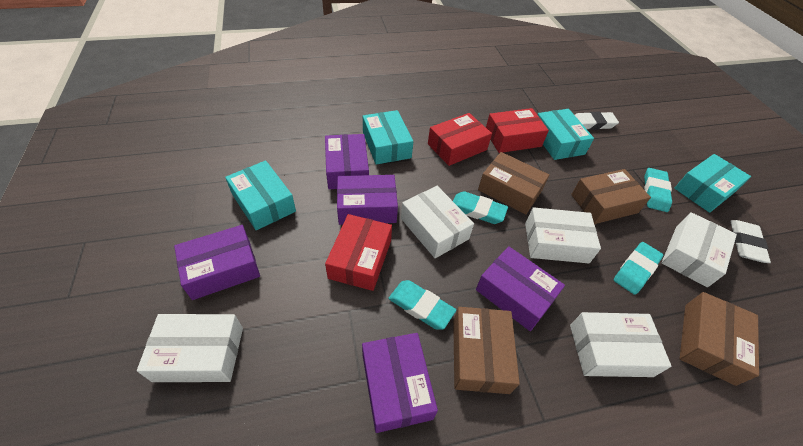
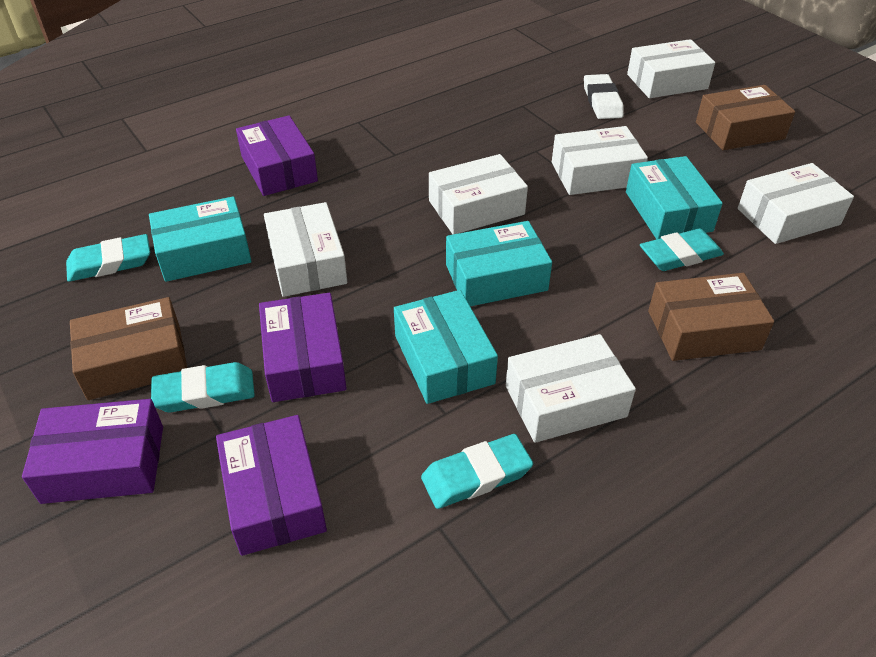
brown box: 4 -> 3
purple box: 5 -> 4
red box: 3 -> 0
white box: 5 -> 6
white eraser: 2 -> 1

